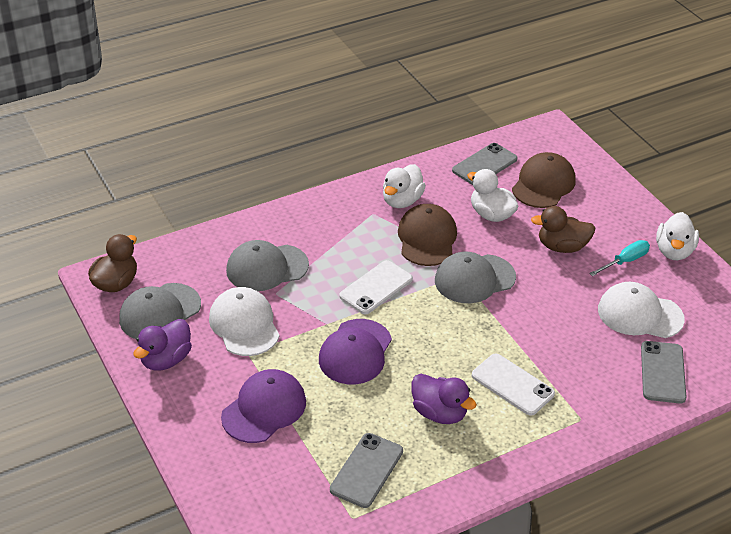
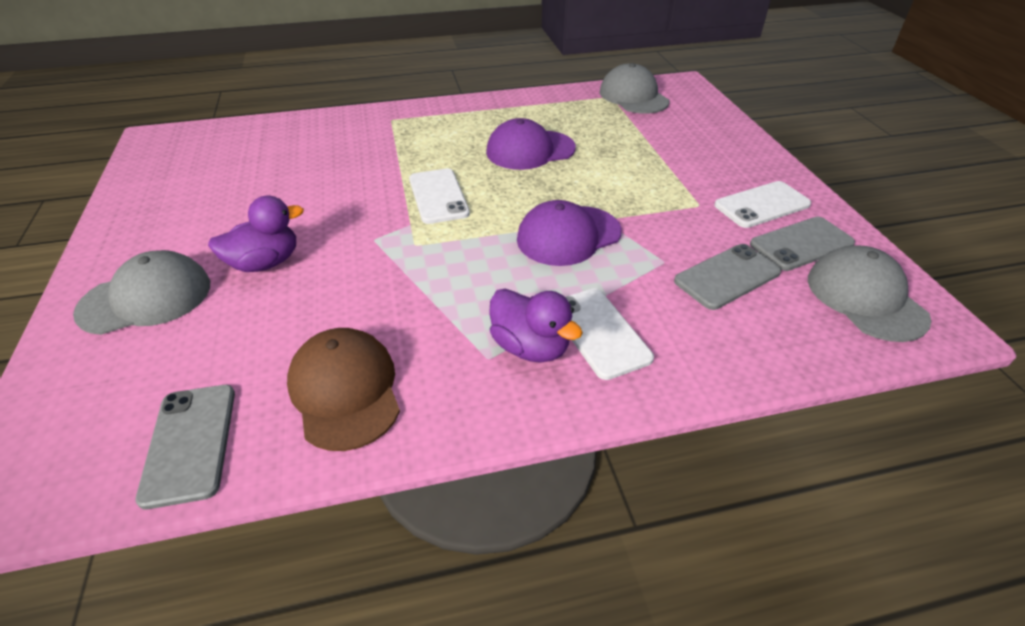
brown cap: 2 -> 1
brown duck: 2 -> 0
turquoise screwdriver: 1 -> 0
white cap: 2 -> 0
white duck: 3 -> 0
white phone: 2 -> 3

